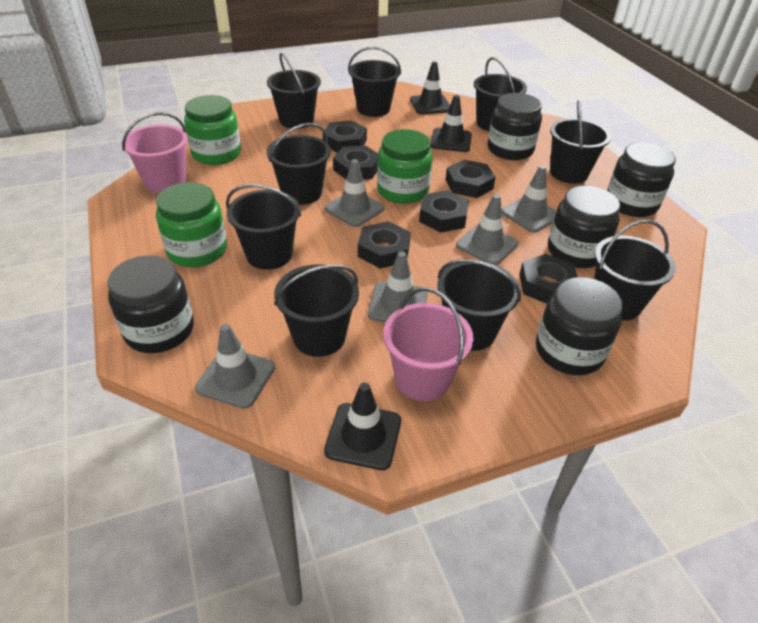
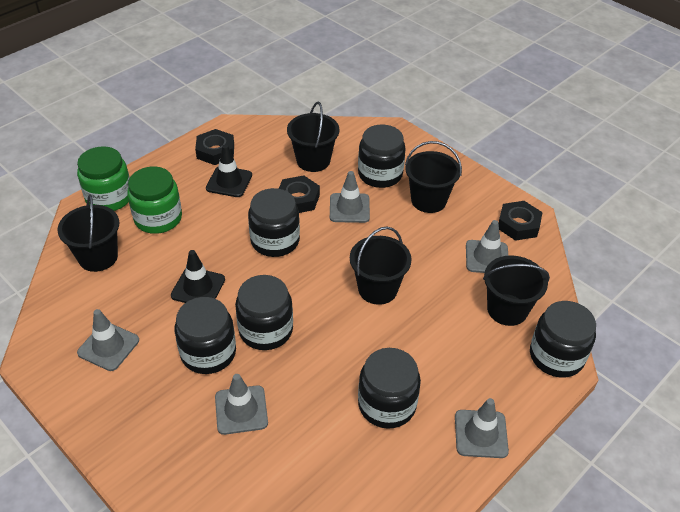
black bucket: 9 -> 5
black jar: 5 -> 6
black nut: 6 -> 3
black traffic cone: 3 -> 2
green jar: 3 -> 2
pink bucket: 2 -> 0

